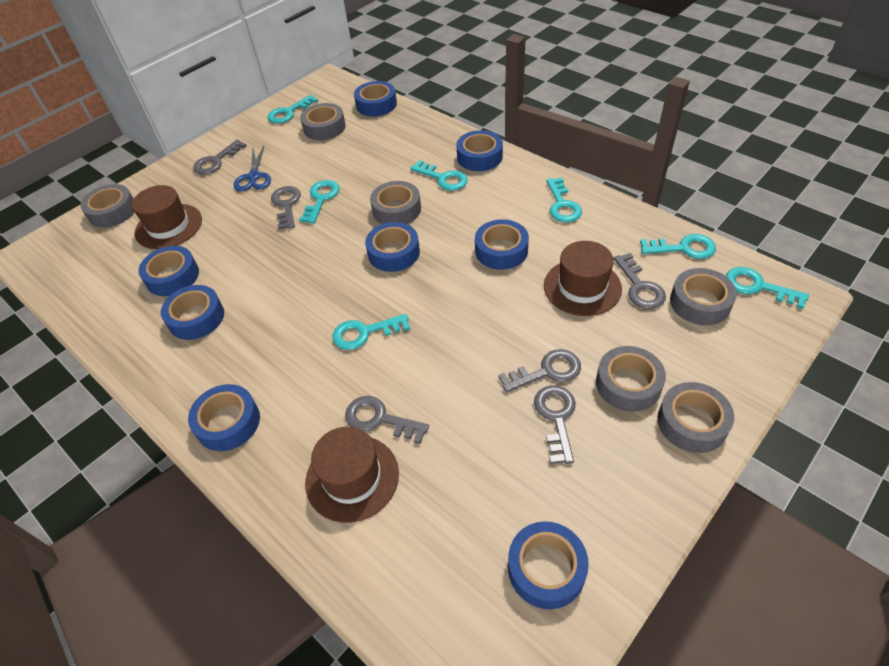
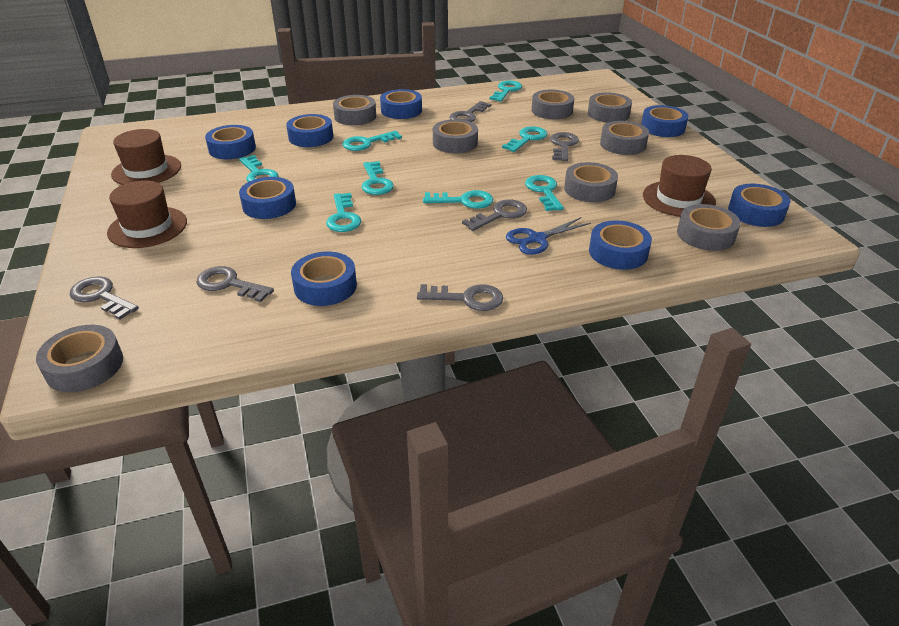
grey tape: 6 -> 8
turquoise key: 7 -> 8

